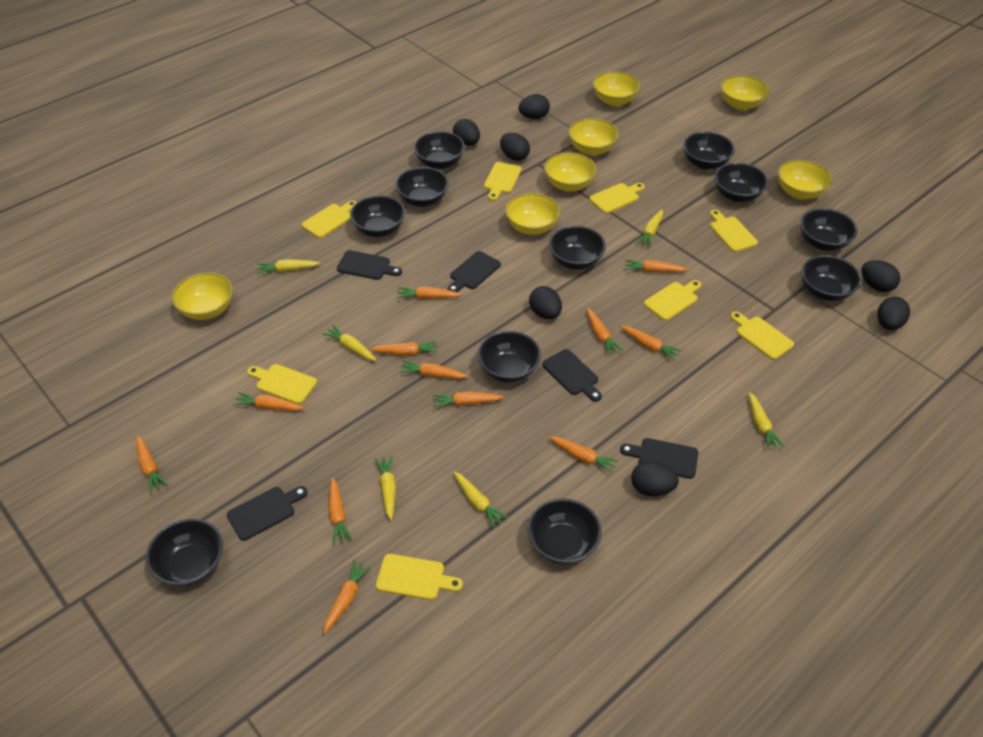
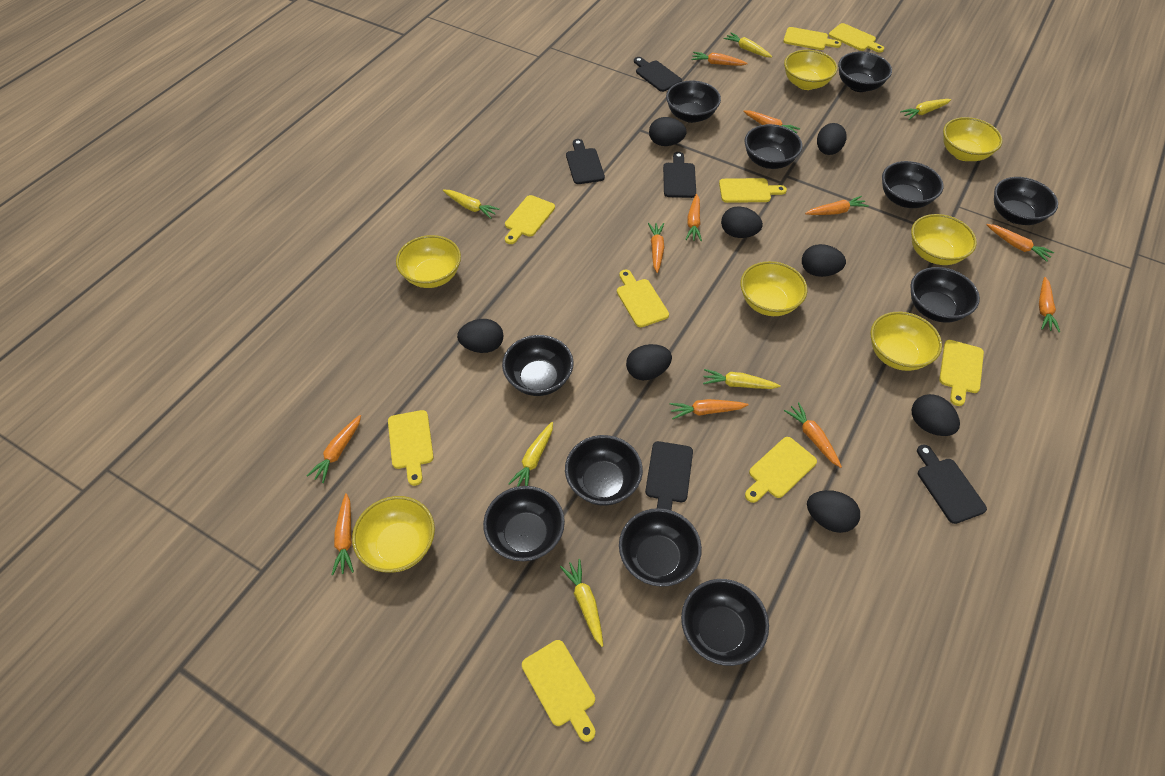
black egg: 7 -> 8
orange carrot: 12 -> 11
yellow cutting board: 8 -> 9

